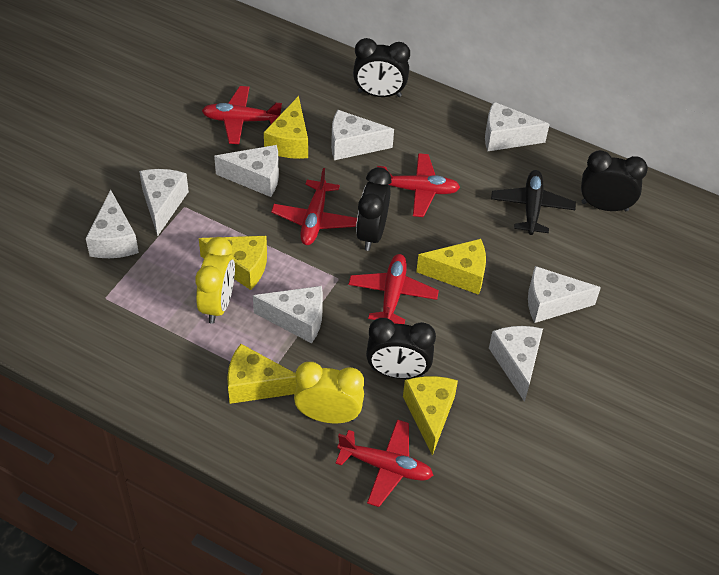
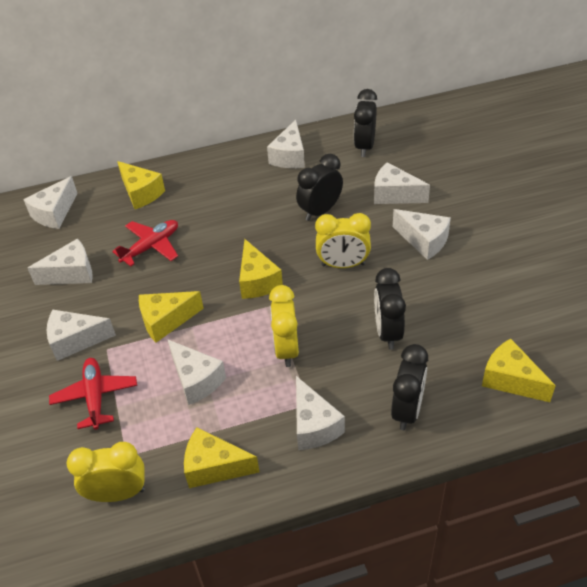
black plane: 1 -> 0
red plane: 5 -> 2
yellow clock: 2 -> 3

